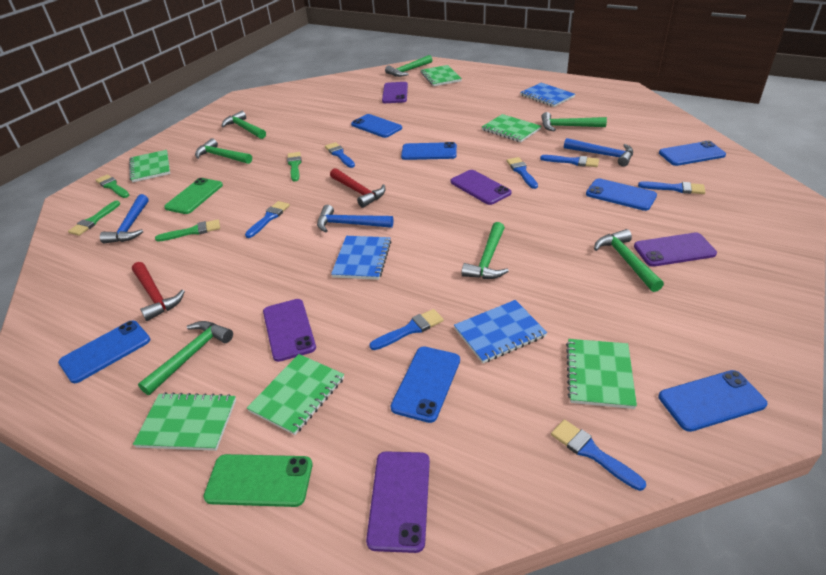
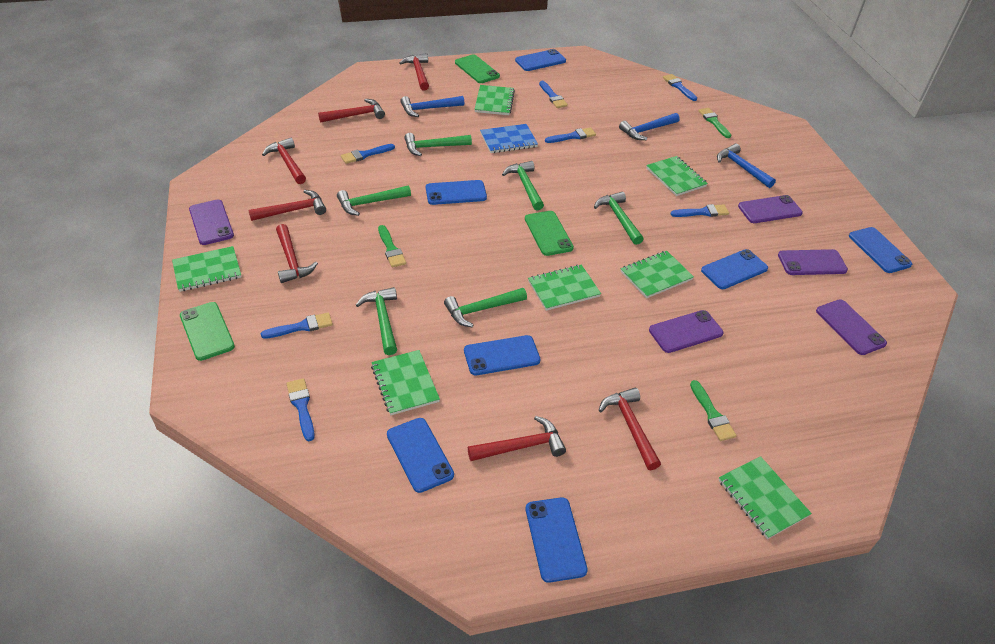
blue notebook: 3 -> 1
green brush: 4 -> 3
green hammer: 7 -> 6
green notebook: 6 -> 7
green phone: 2 -> 3
red hammer: 2 -> 7

